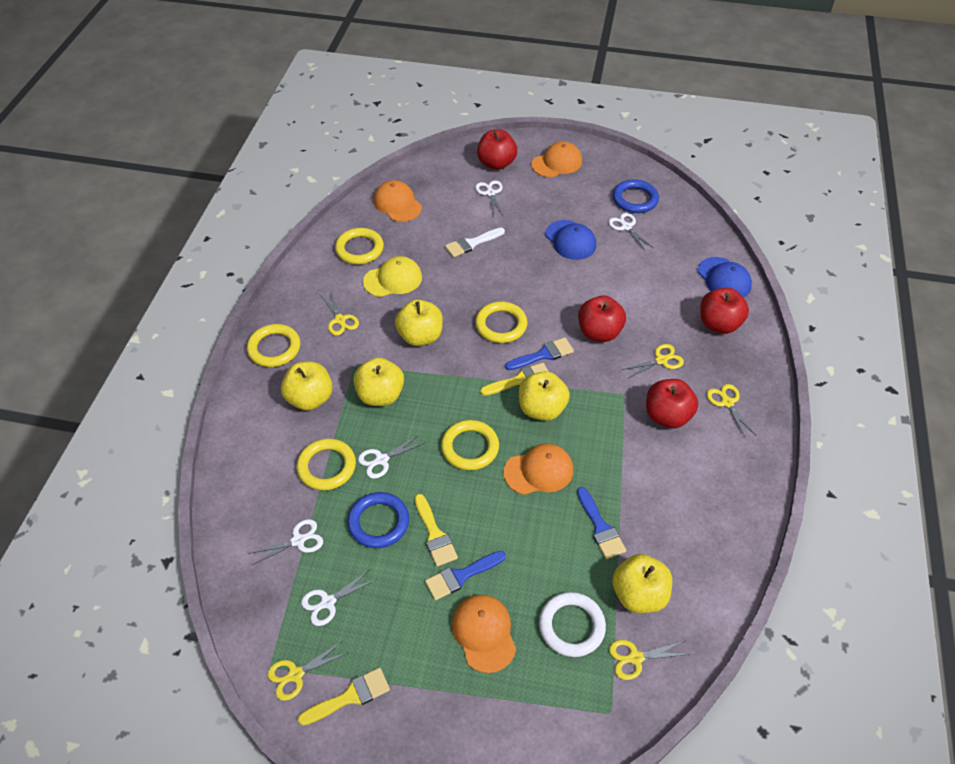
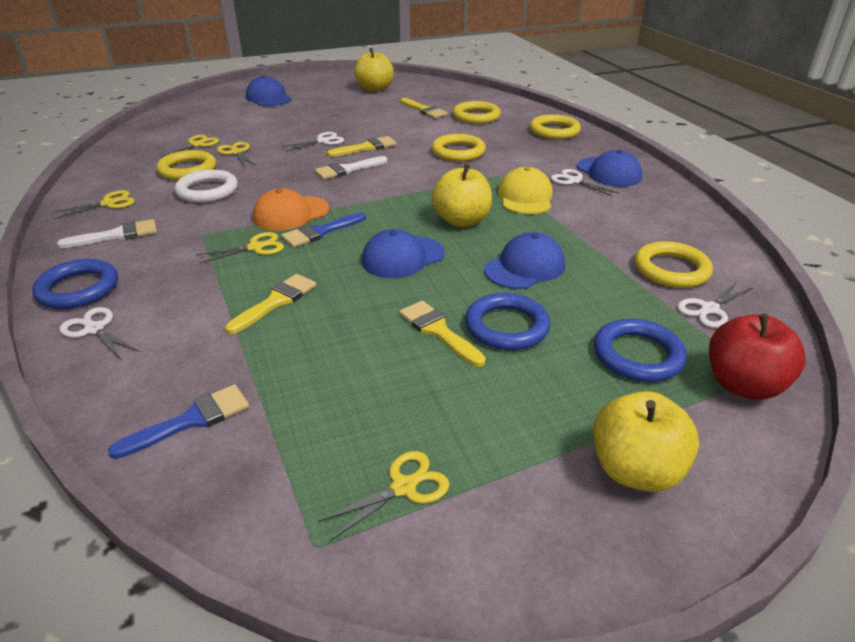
blue brush: 3 -> 2
blue cap: 2 -> 4
blue ring: 2 -> 3
orange cap: 4 -> 1
red apple: 4 -> 1
white brush: 1 -> 2
white scissors: 5 -> 4
yellow apple: 5 -> 3
yellow brush: 3 -> 4

